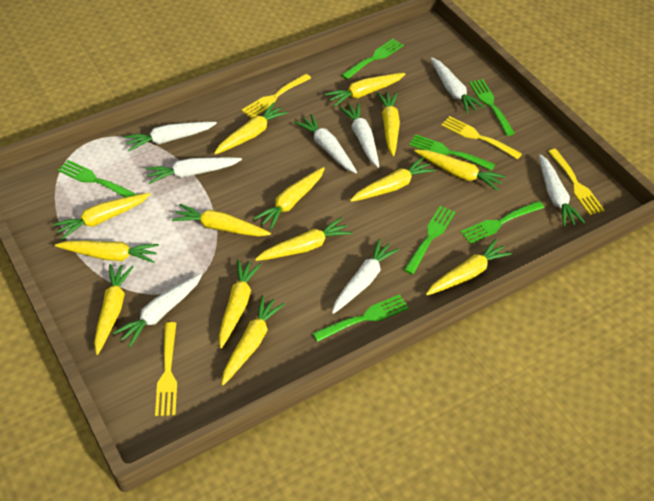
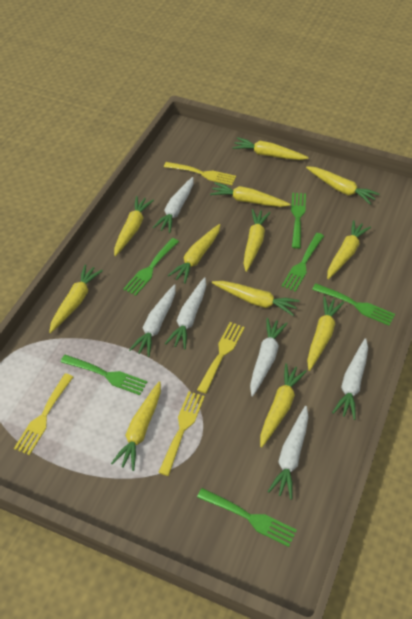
green fork: 7 -> 6
white carrot: 8 -> 6
yellow carrot: 14 -> 12

